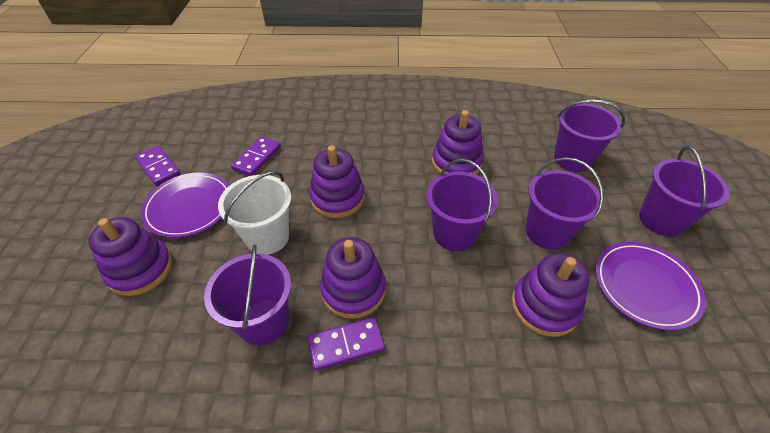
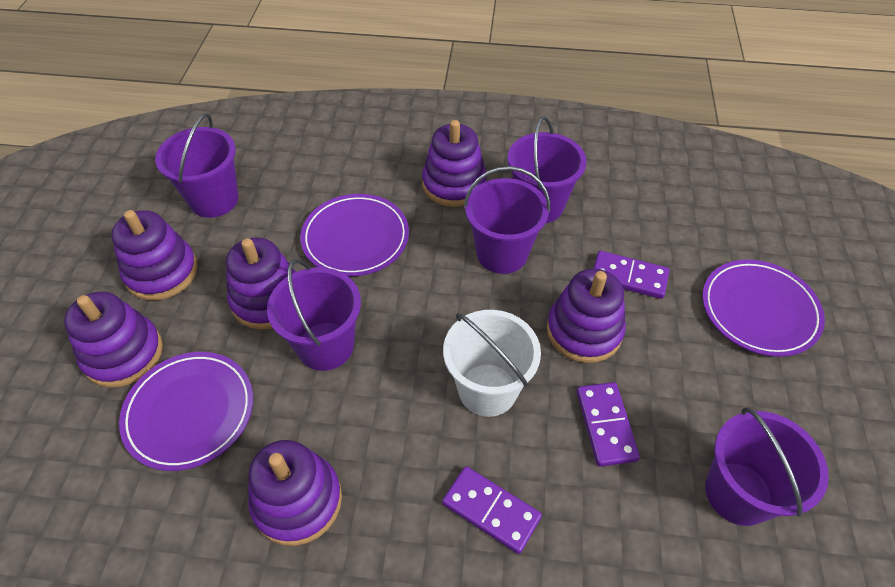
purple plate: 2 -> 3
purple stacking toy: 5 -> 6

